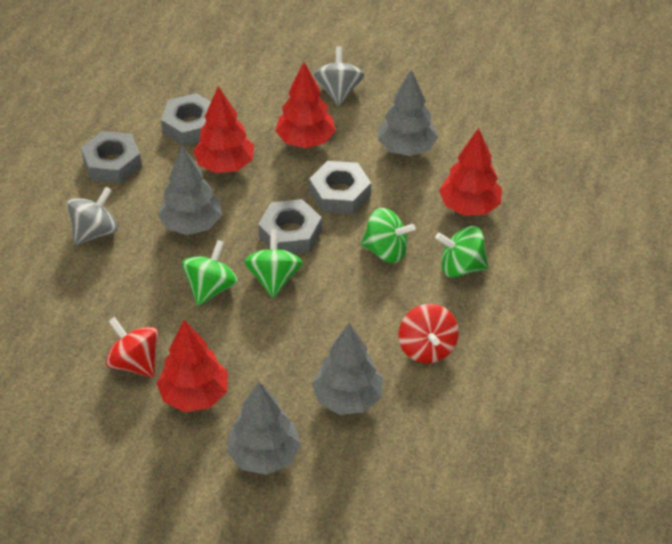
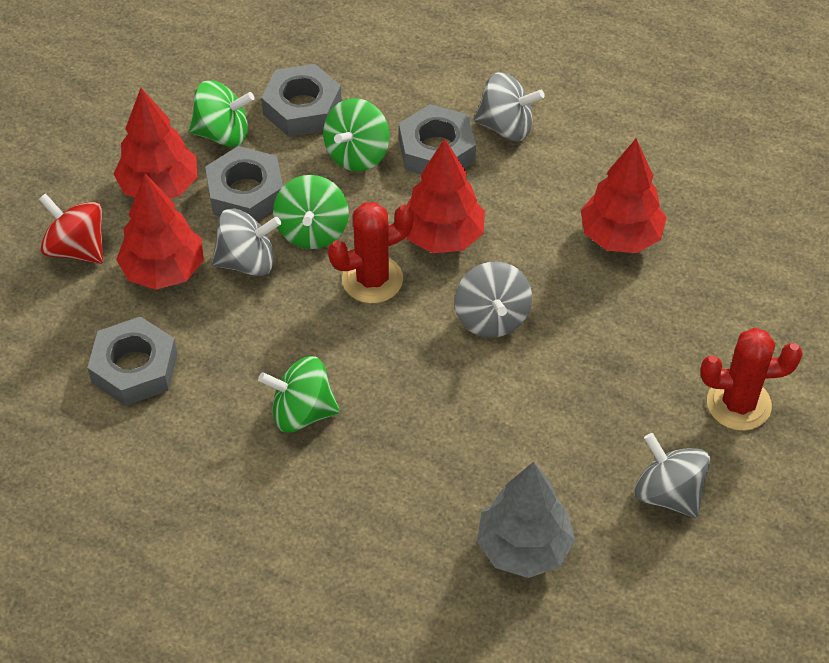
grey spinning top: 2 -> 4
grey tree: 4 -> 1
red cactus: 0 -> 2
red spinning top: 2 -> 1

